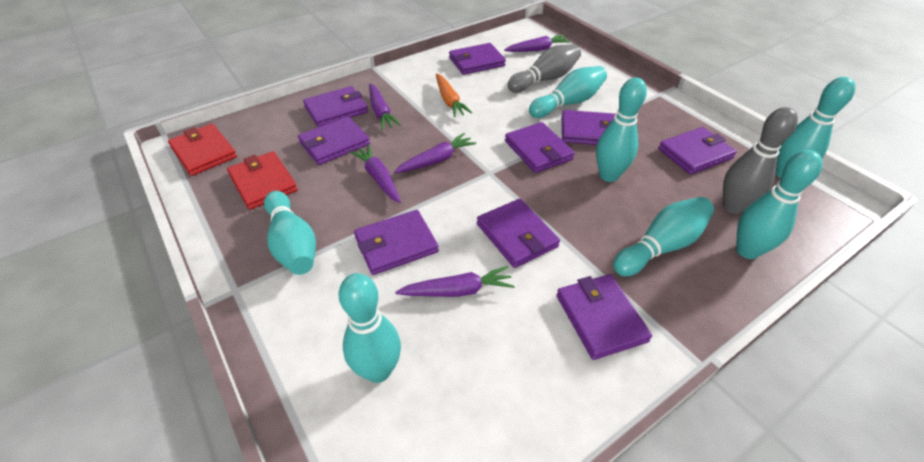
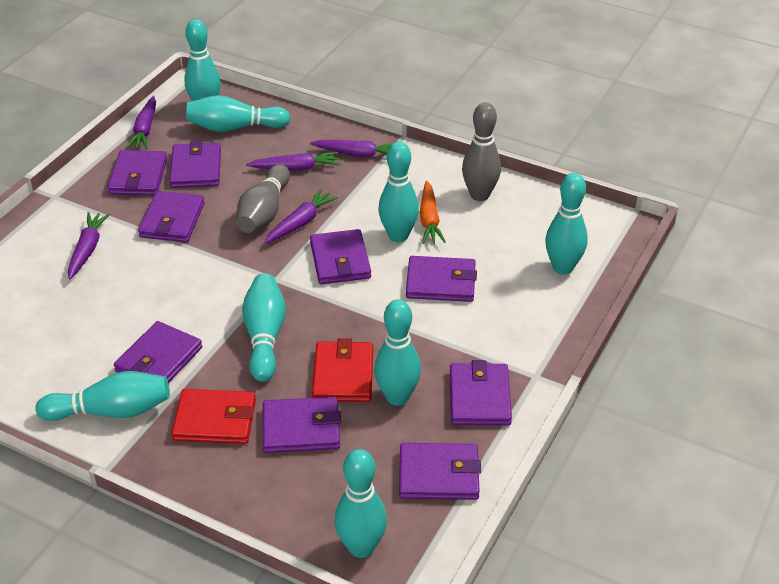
turquoise bowling pin: 7 -> 8

